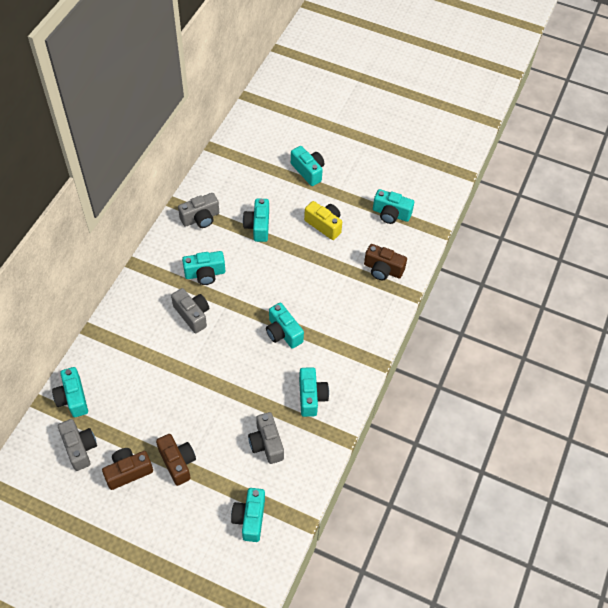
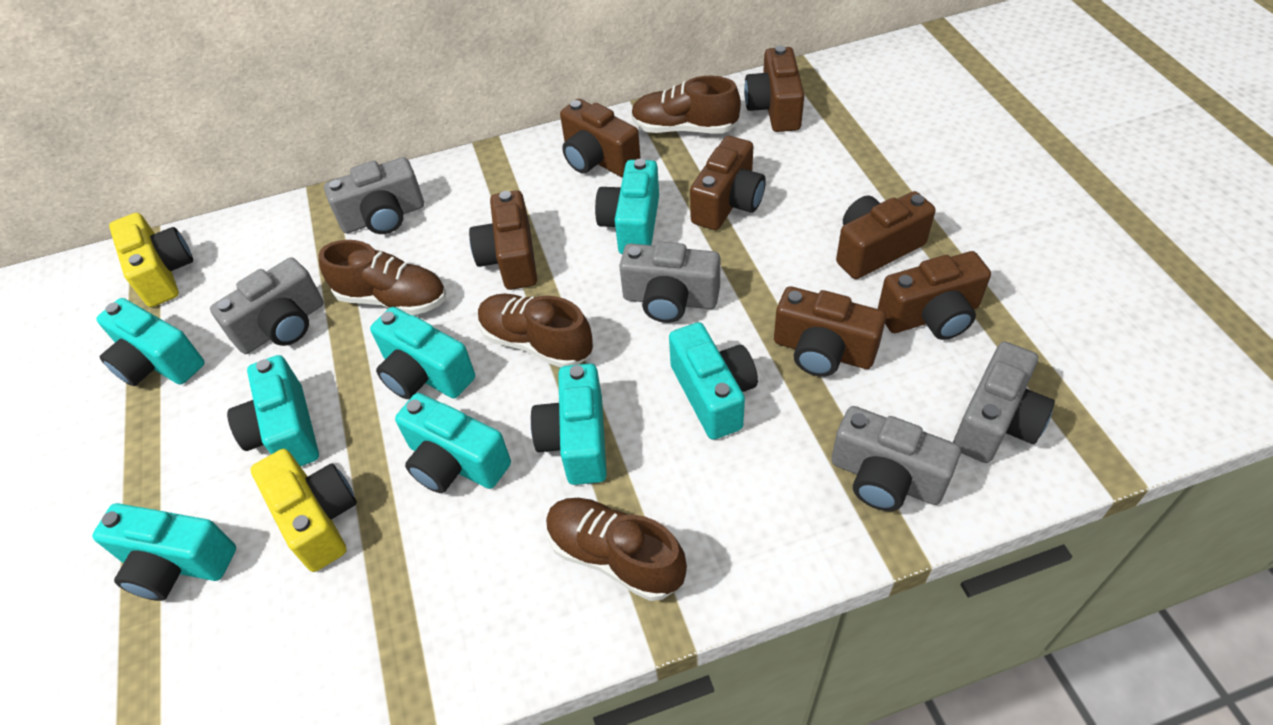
brown camera: 3 -> 7
brown shoe: 0 -> 4
grey camera: 4 -> 5
yellow camera: 1 -> 2

